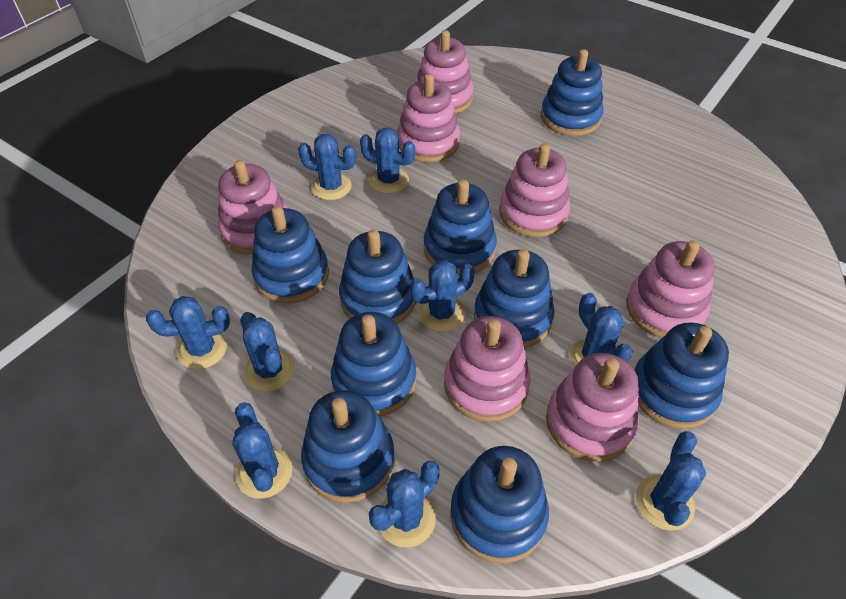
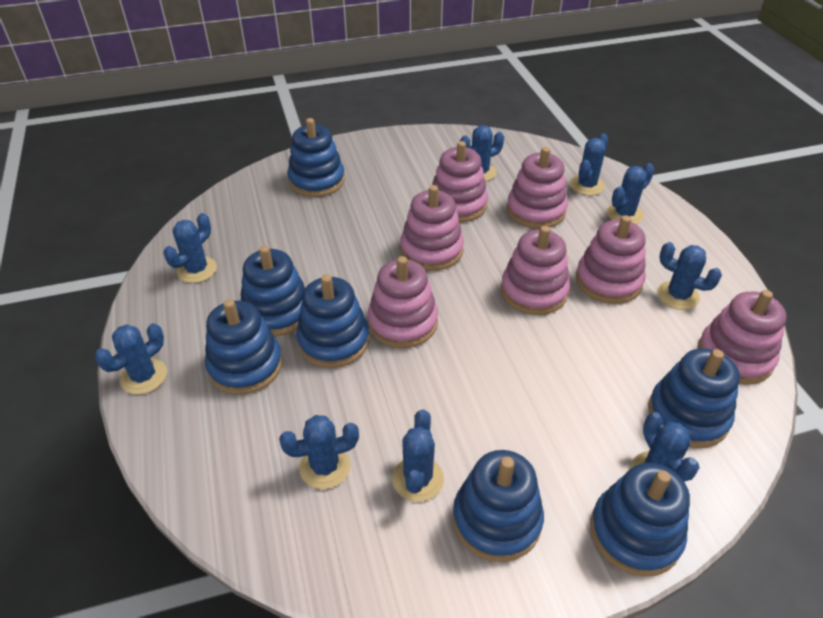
blue stacking toy: 9 -> 7

